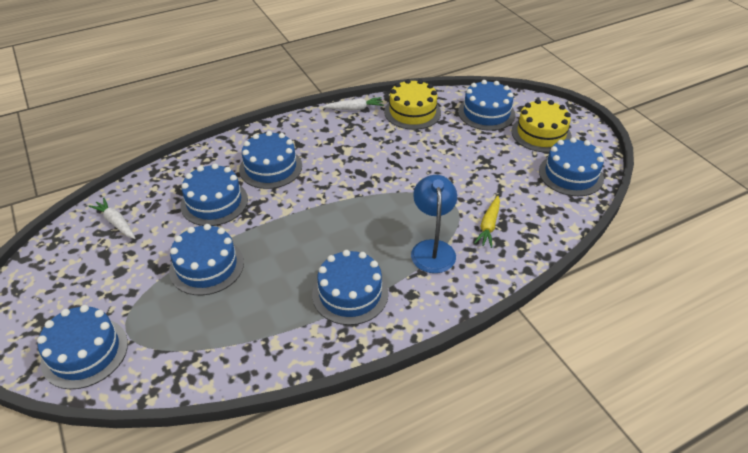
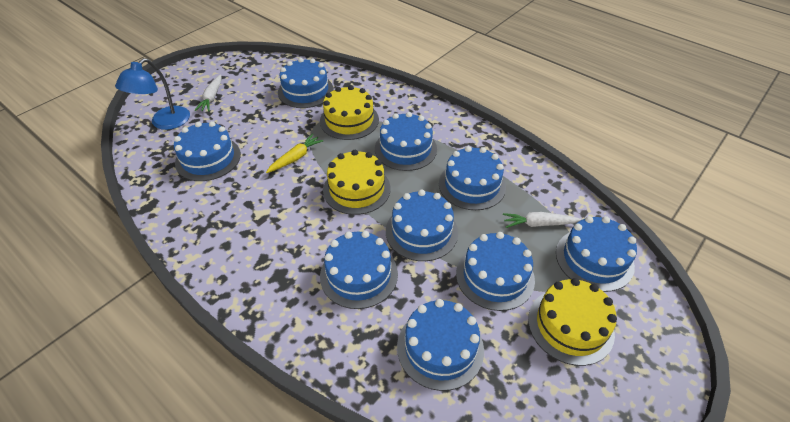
blue cake: 7 -> 9
yellow cake: 2 -> 3

